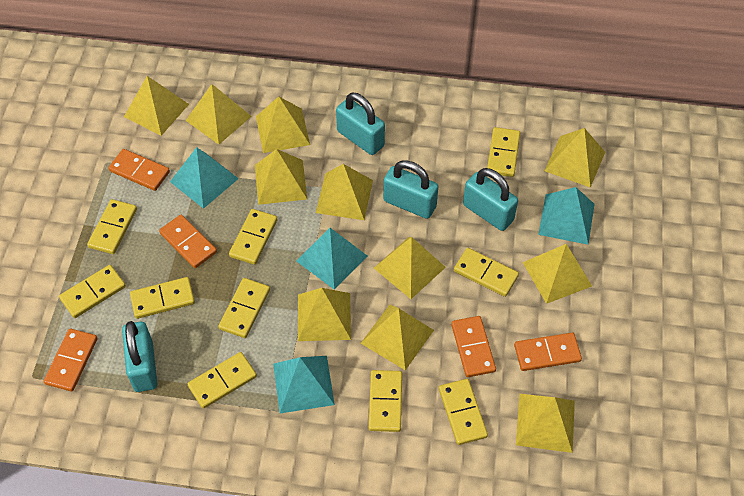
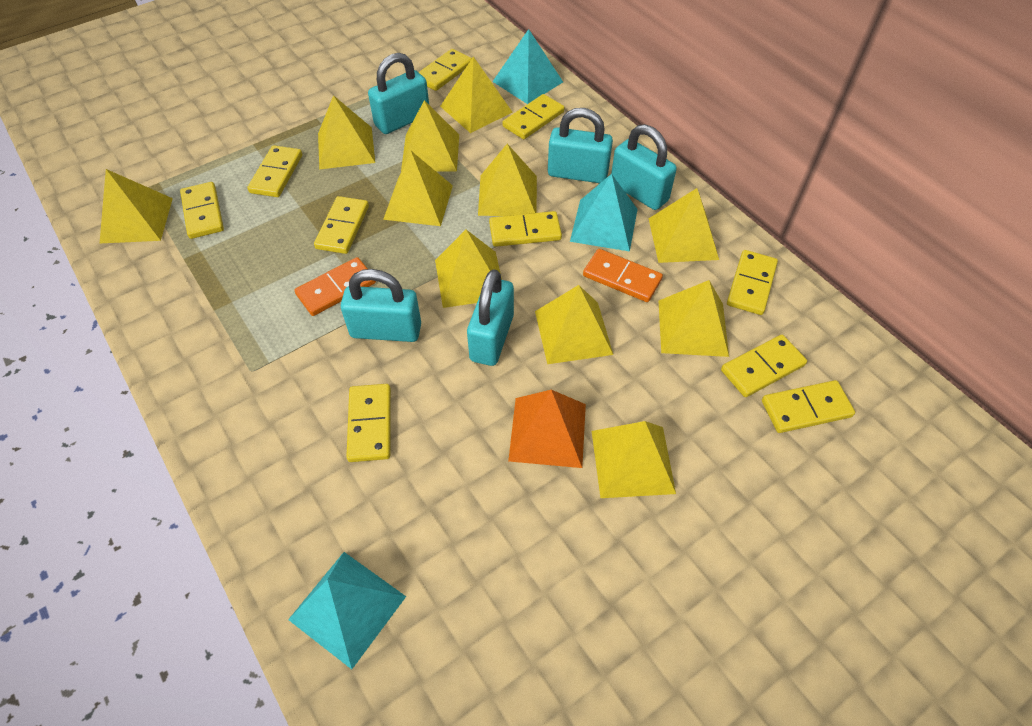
orange domino: 5 -> 2
orange pyramid: 0 -> 1
turquoise padlock: 4 -> 5
turquoise pyramid: 4 -> 3

